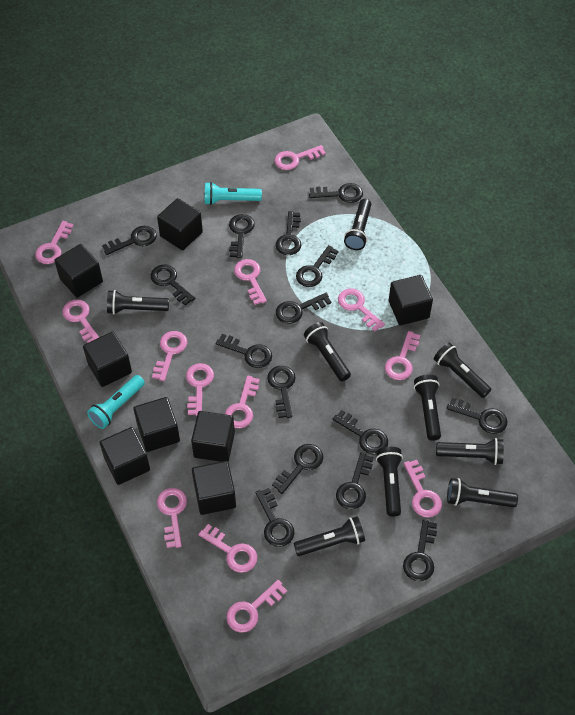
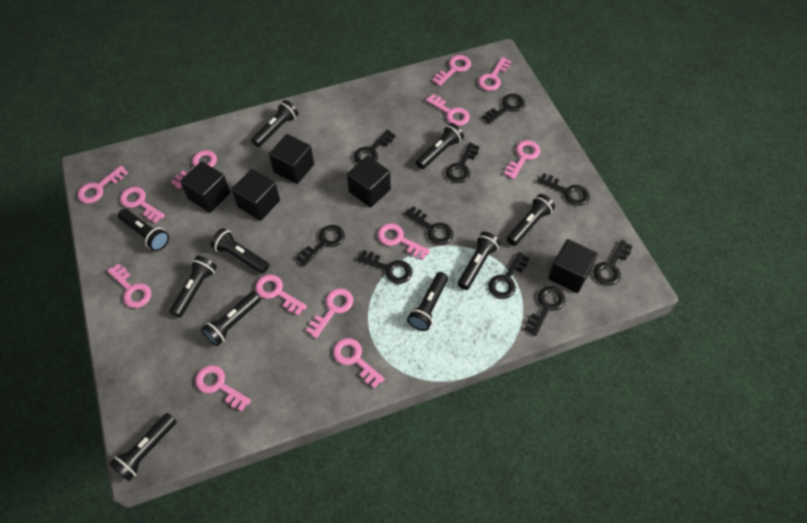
black cube: 8 -> 5
black flashlight: 9 -> 10
black key: 15 -> 10
turquoise flashlight: 2 -> 0

